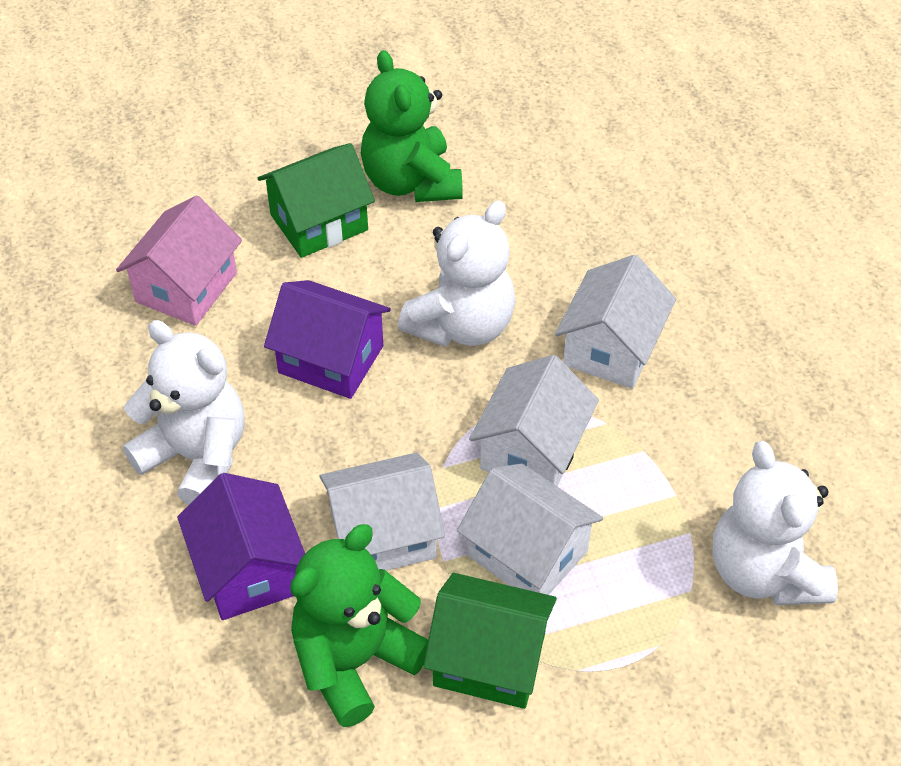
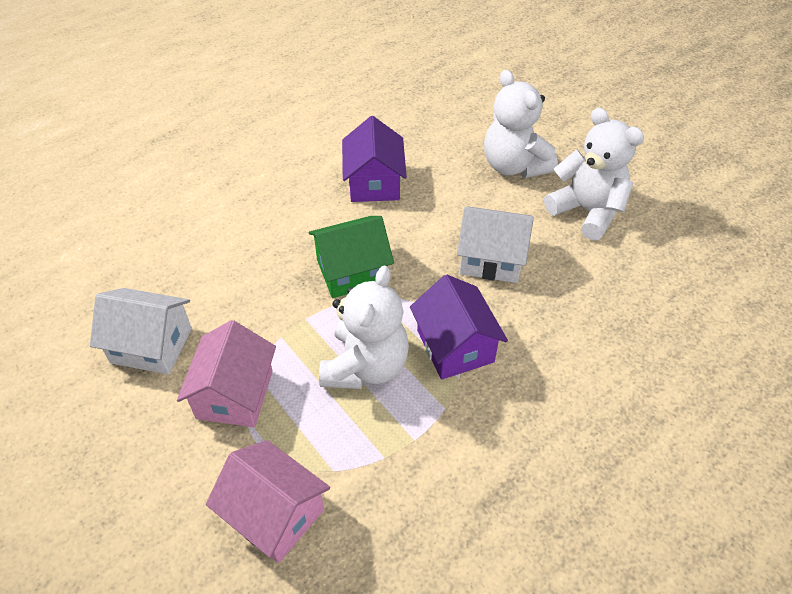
green house: 2 -> 1
green teddy bear: 2 -> 0
pink house: 1 -> 2
white house: 4 -> 2

